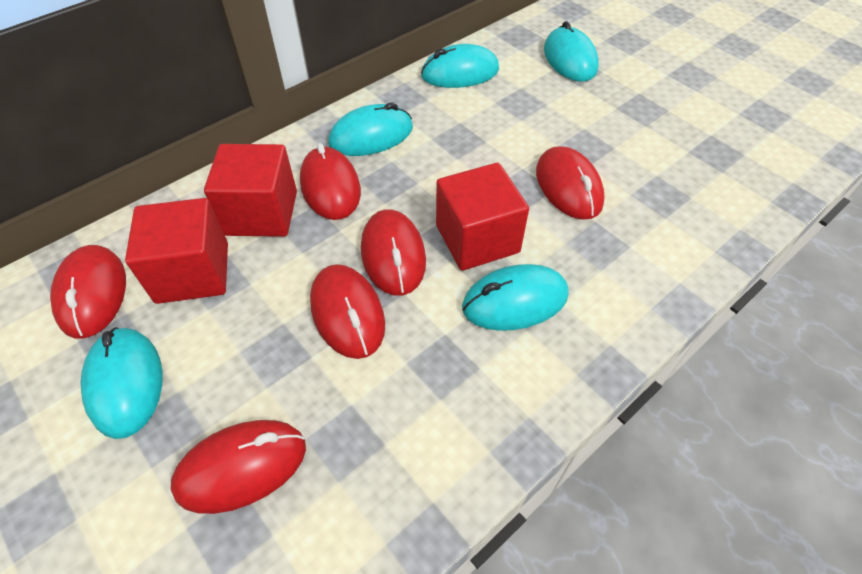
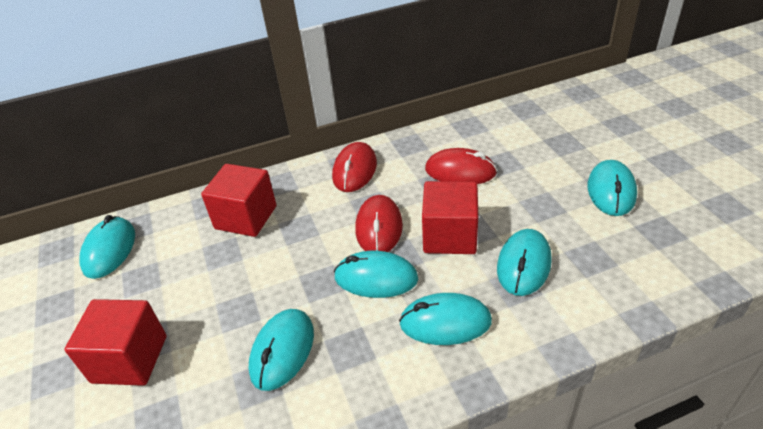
red mouse: 6 -> 3
turquoise mouse: 5 -> 6

